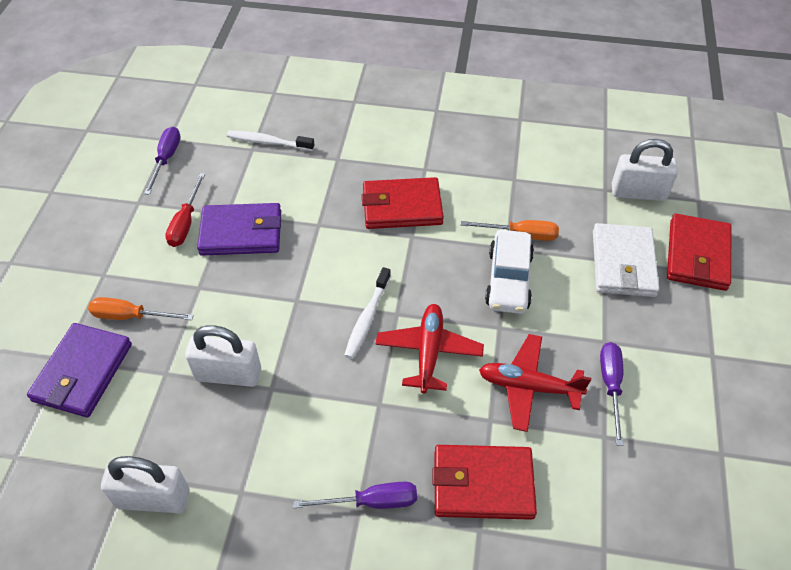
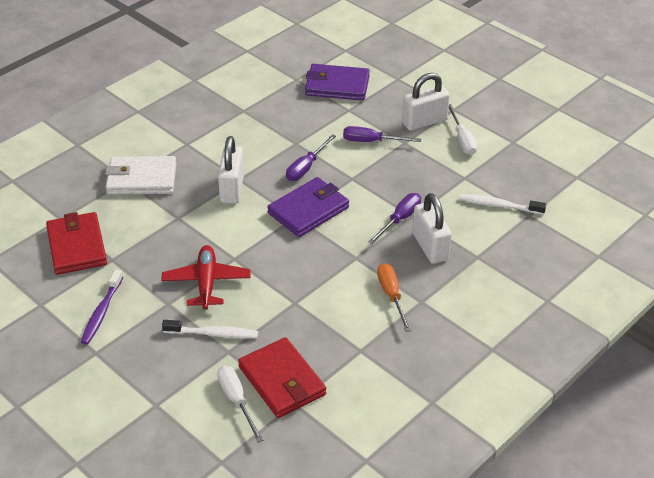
orange screwdriver: 2 -> 1
purple toothbrush: 0 -> 1
red plane: 2 -> 1
red screwdriver: 1 -> 0
red wallet: 3 -> 2
white car: 1 -> 0
white screwdriver: 0 -> 2

